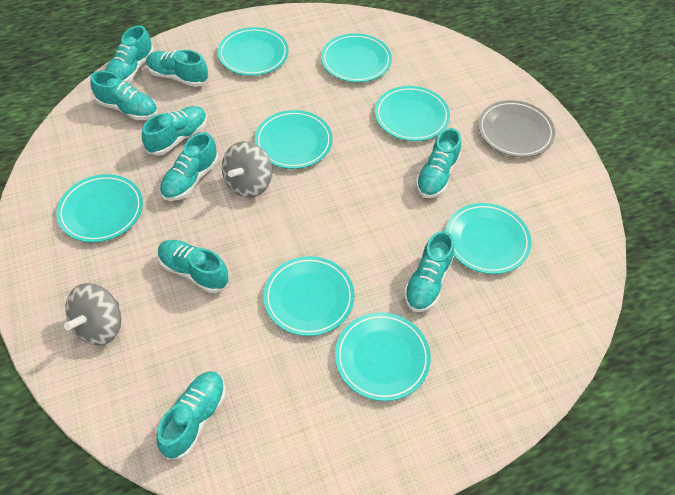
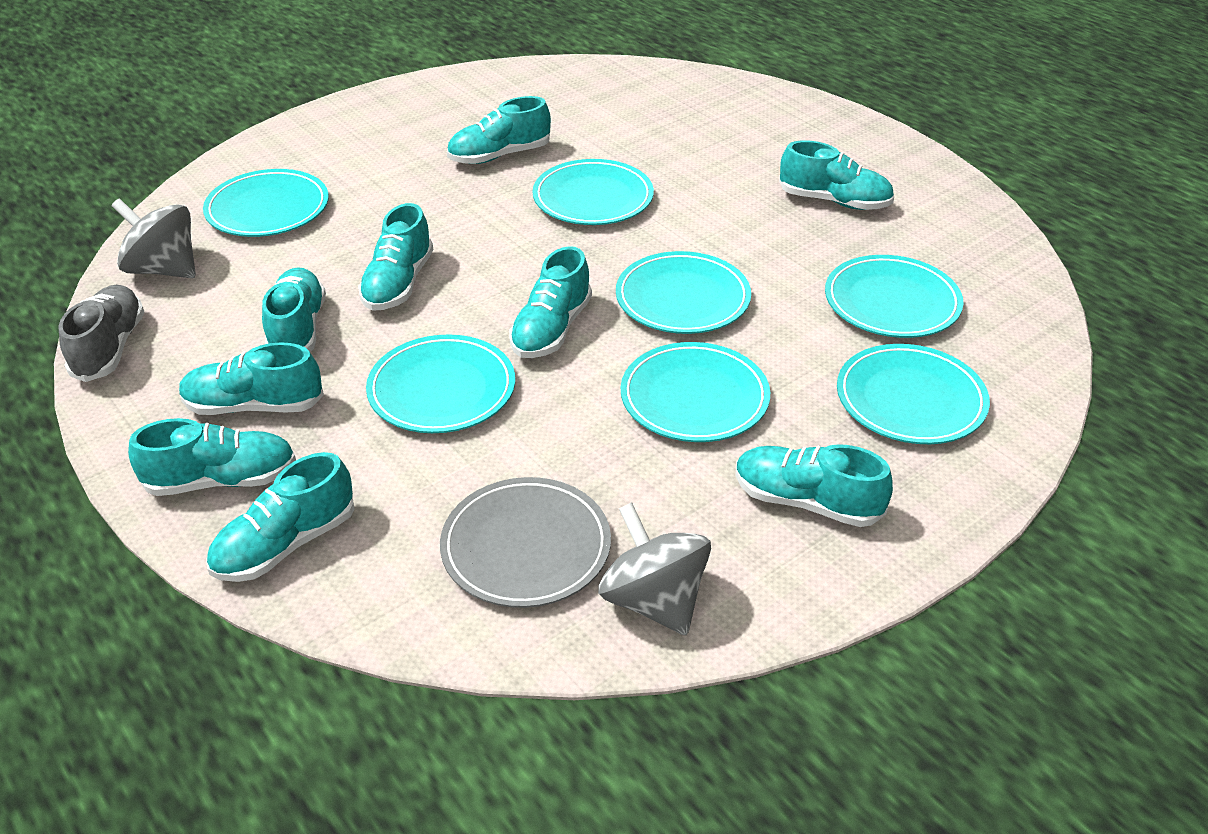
grey shoe: 0 -> 1
turquoise plate: 8 -> 7

